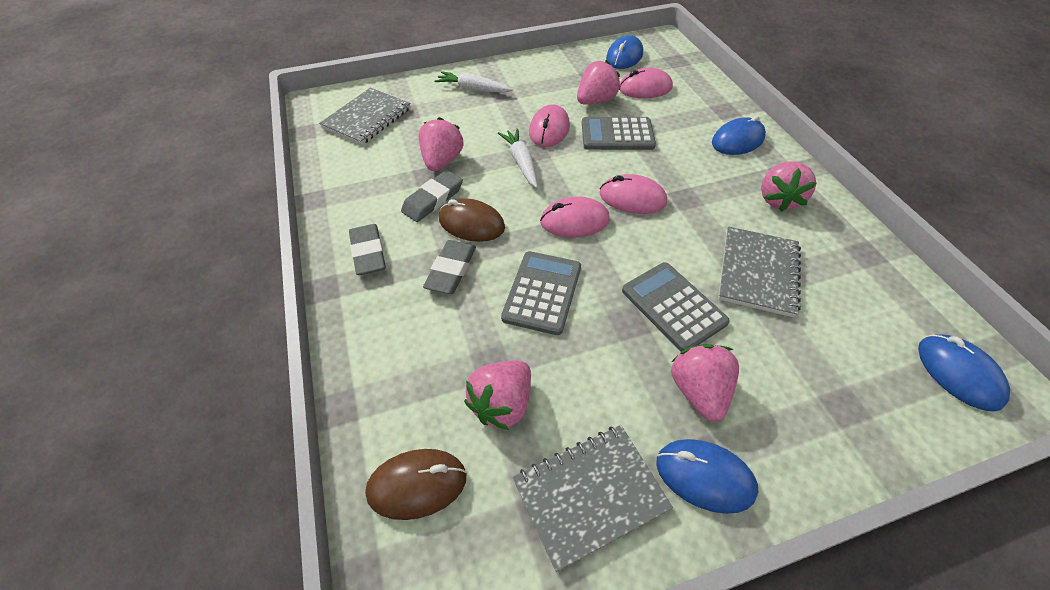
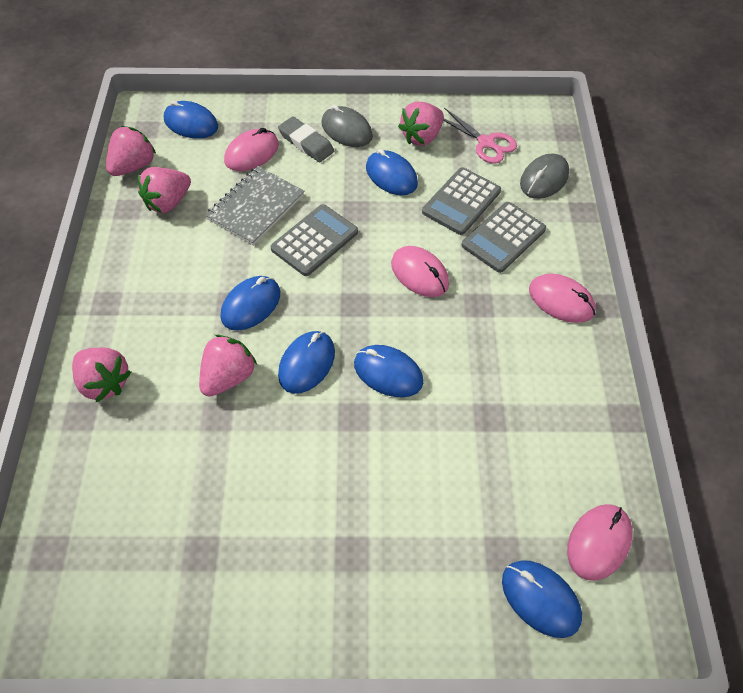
blue mouse: 4 -> 6
brown mouse: 2 -> 0
grey eraser: 3 -> 1
grey mouse: 0 -> 2
grey notebook: 3 -> 1
pink scissors: 0 -> 1
white carrot: 2 -> 0

